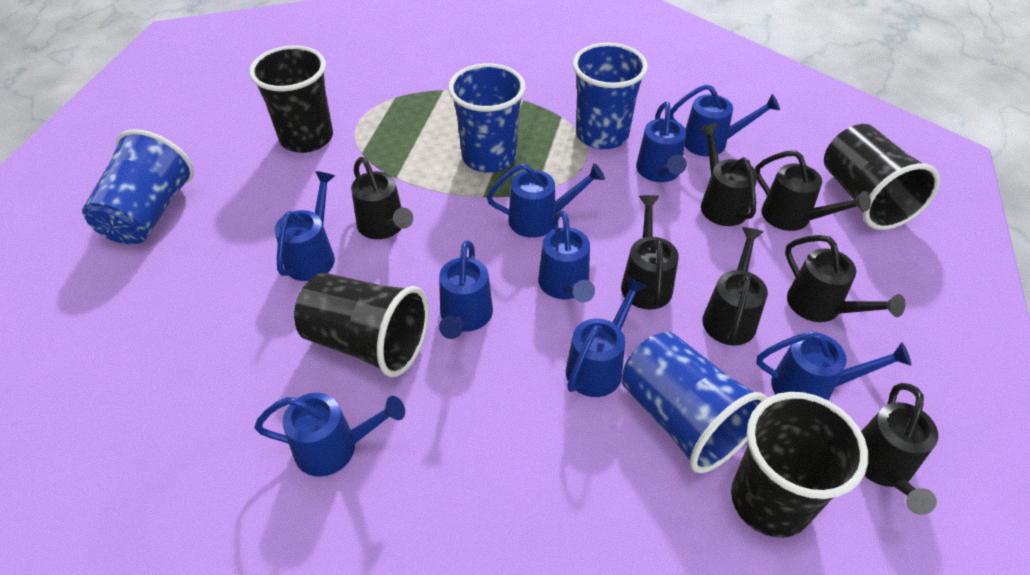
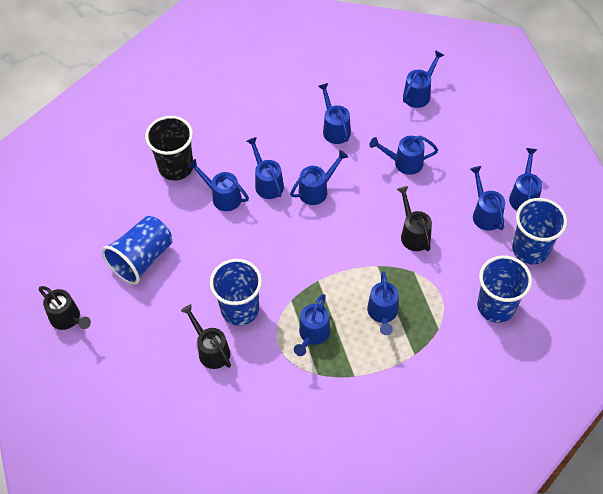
black cup: 4 -> 1
black watering can: 7 -> 3
blue watering can: 9 -> 10

